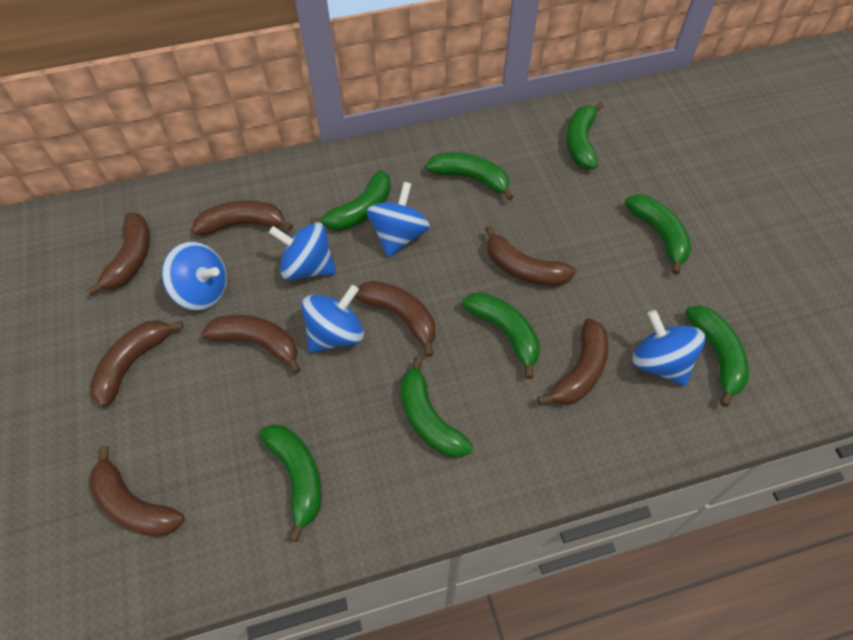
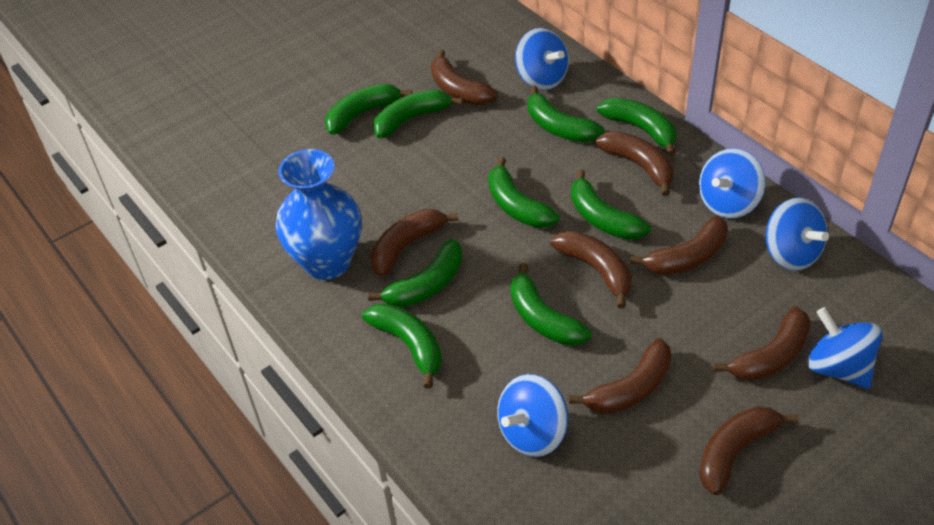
blue vase: 0 -> 1
green banana: 8 -> 9

